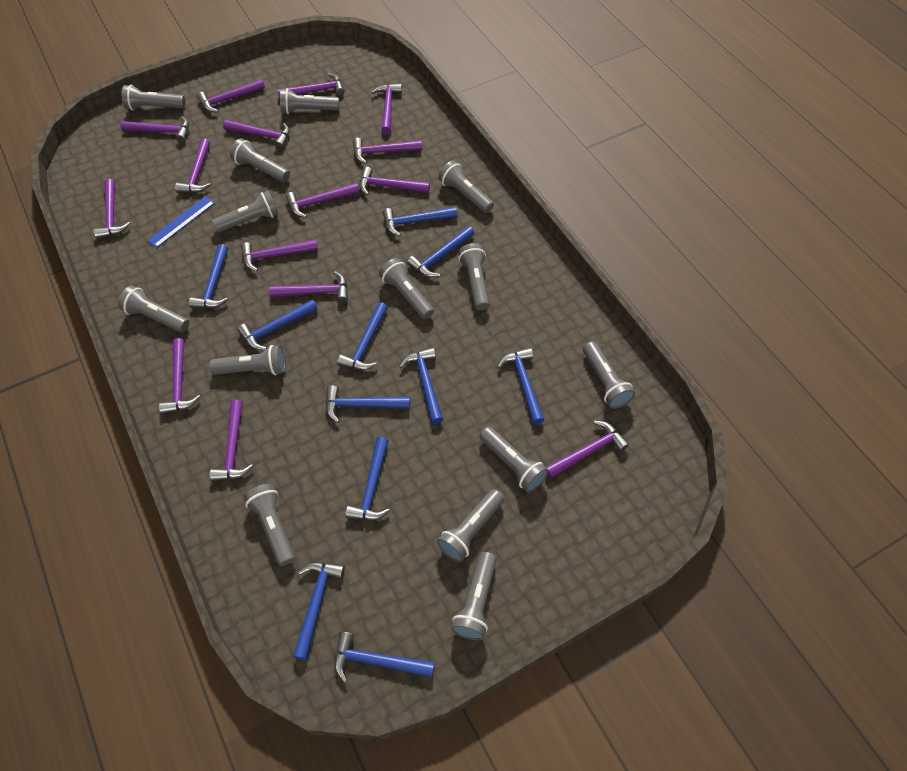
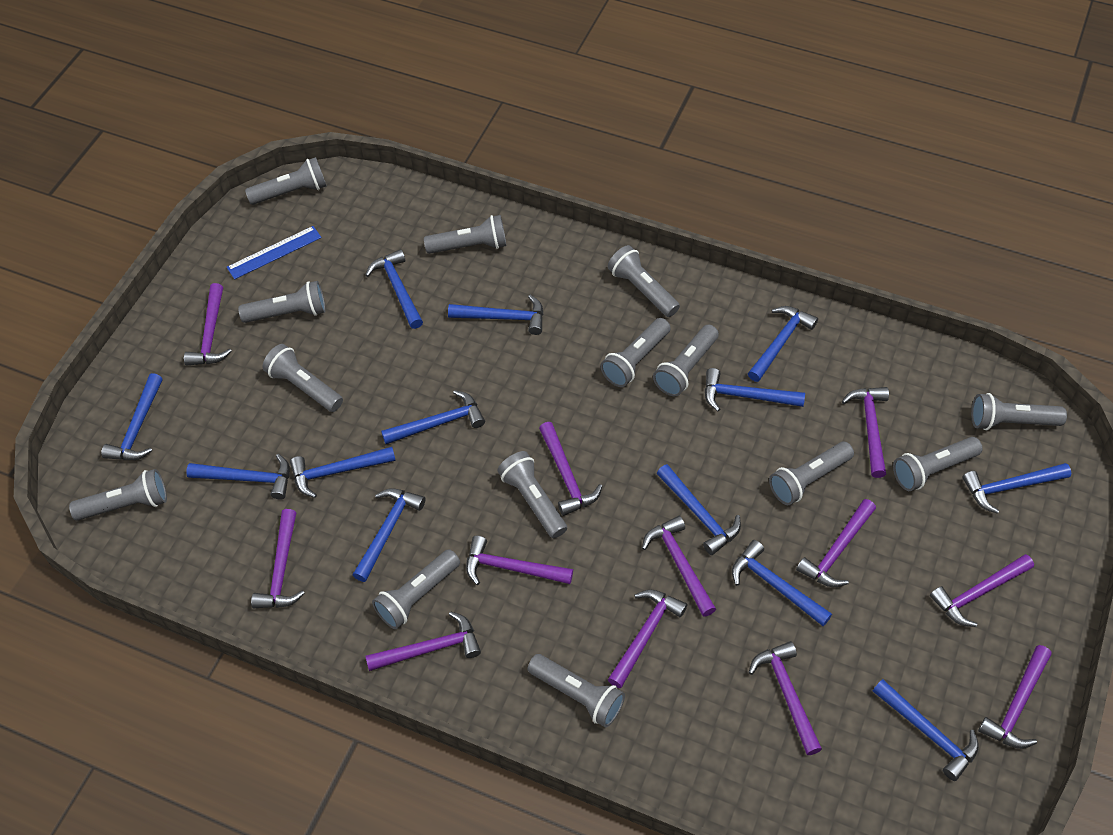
blue hammer: 11 -> 13
purple hammer: 15 -> 12

